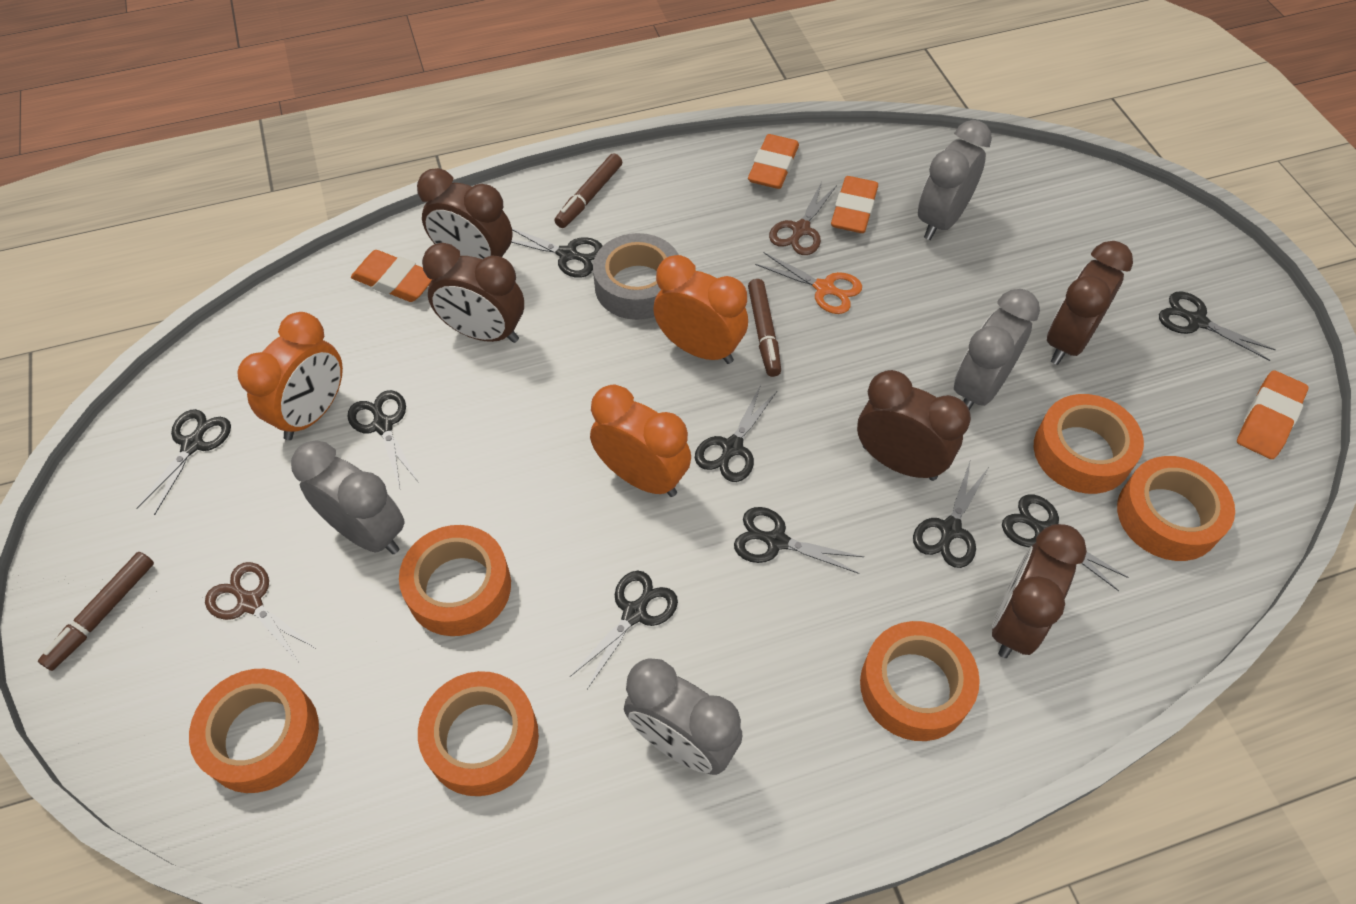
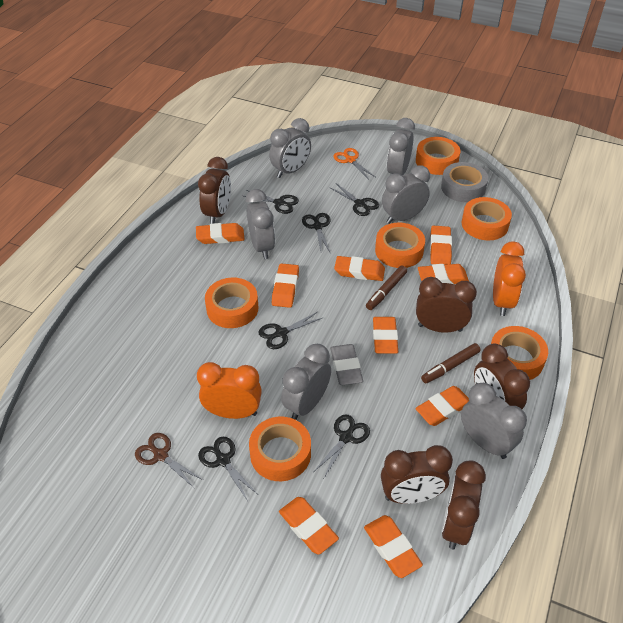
black scissors: 9 -> 6
brown marker: 3 -> 2
brown scissors: 2 -> 1
grey clock: 4 -> 6
grey eraser: 0 -> 1
orange clock: 3 -> 2
orange eraser: 4 -> 9

